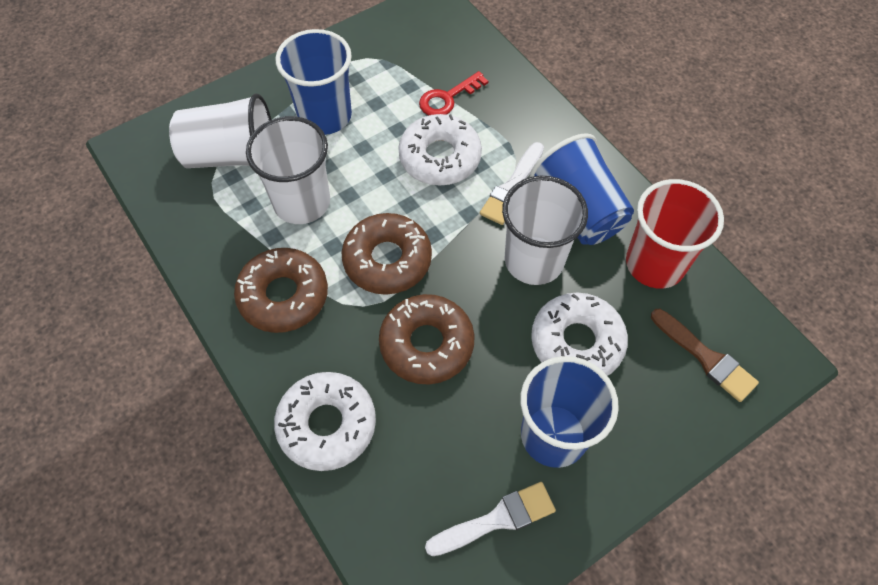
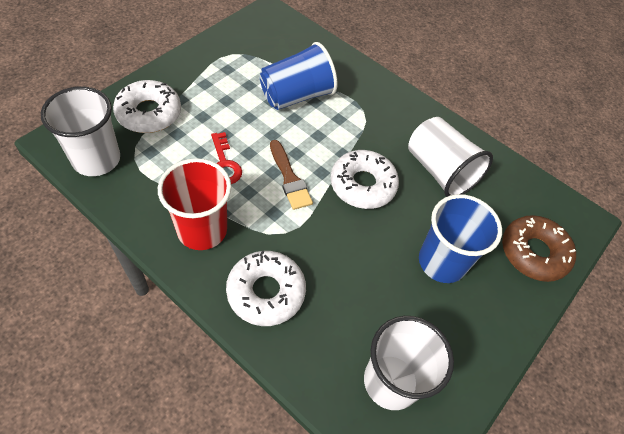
blue cup: 3 -> 2
brown donut: 3 -> 1
white brush: 2 -> 0

